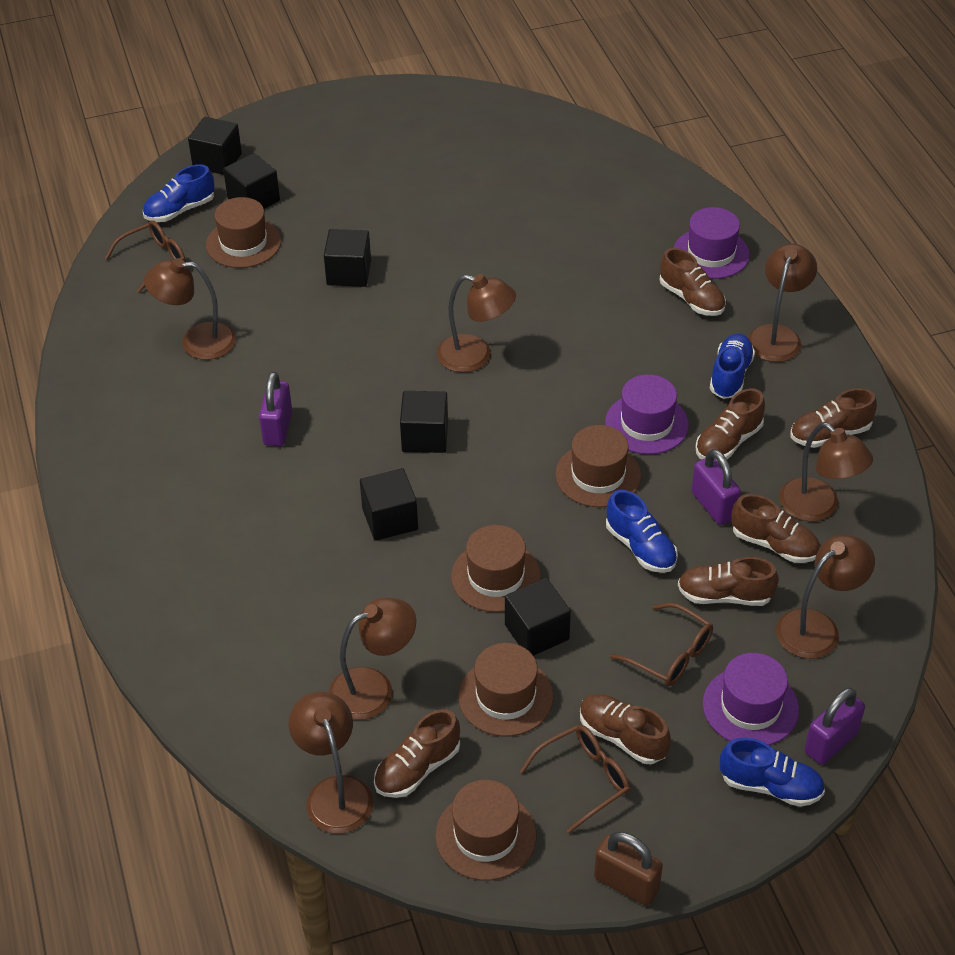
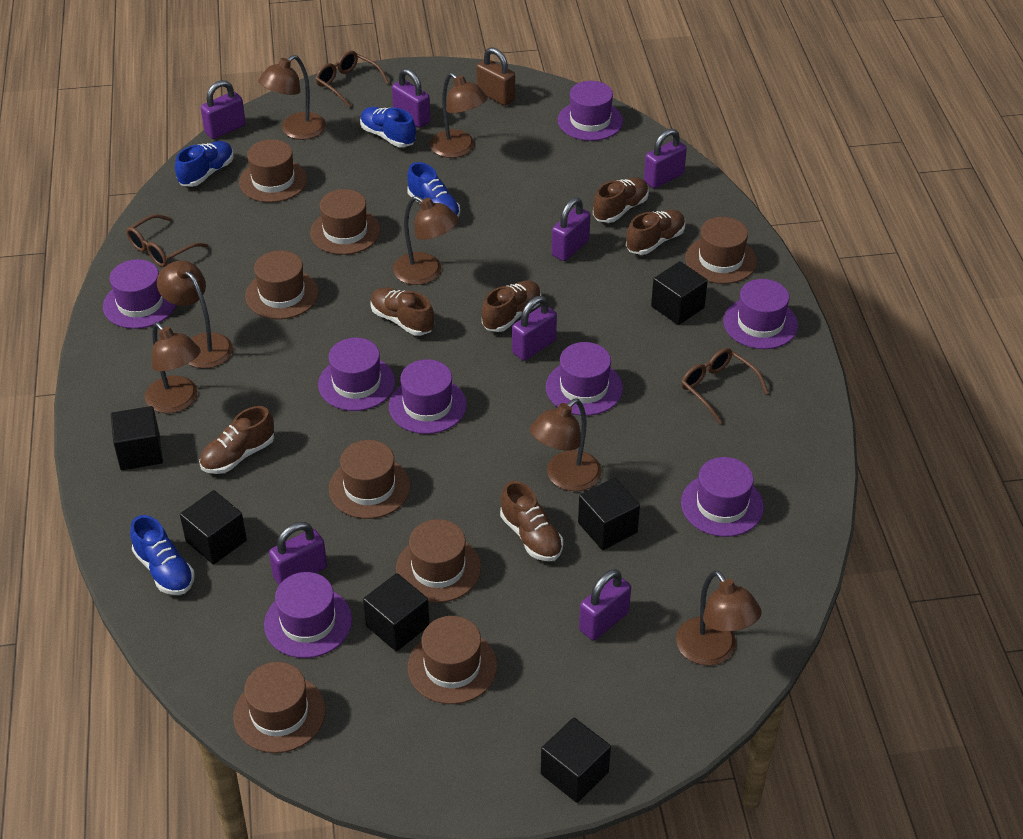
brown hat: 5 -> 8
brown shoe: 7 -> 6
purple hat: 3 -> 8
purple padlock: 3 -> 7

